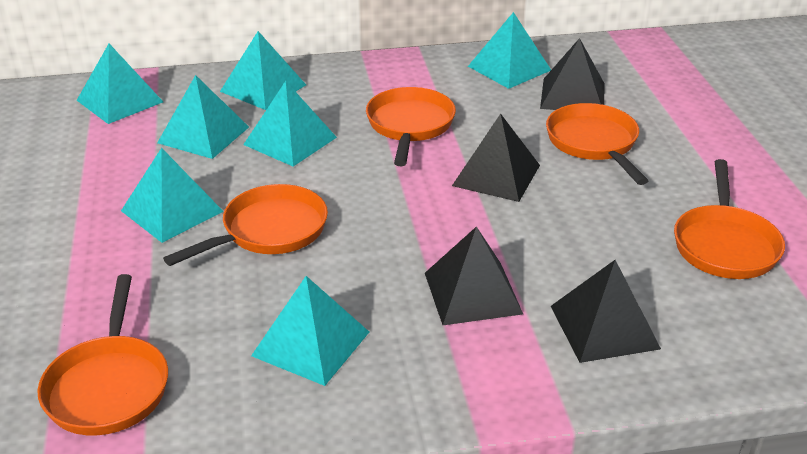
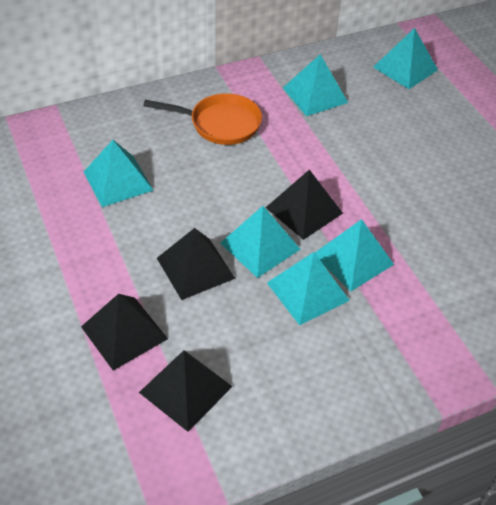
orange pan: 5 -> 1
turquoise pyramid: 7 -> 6

